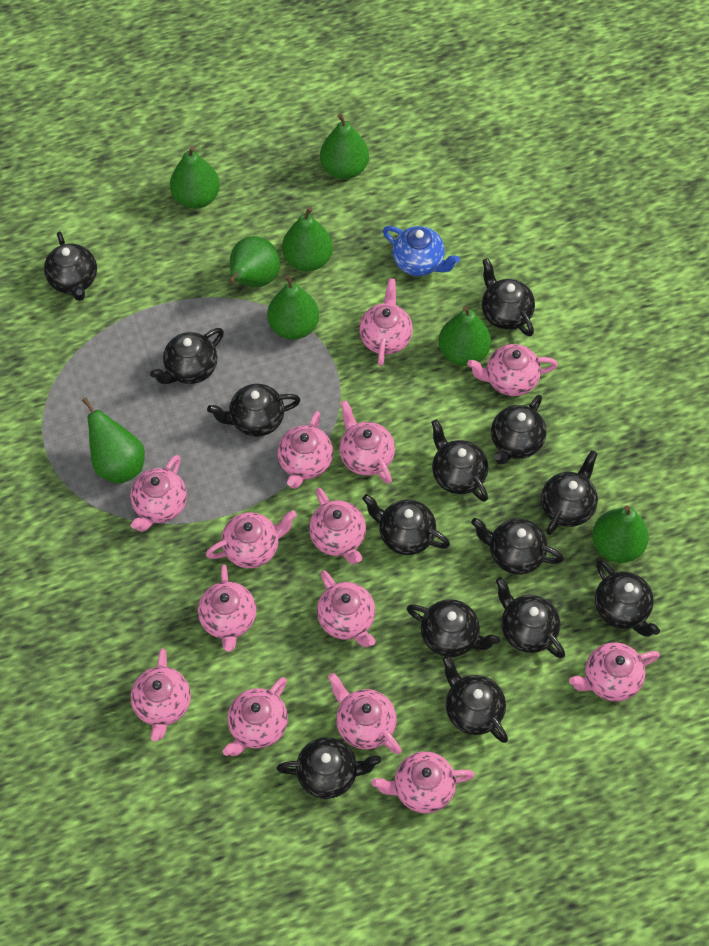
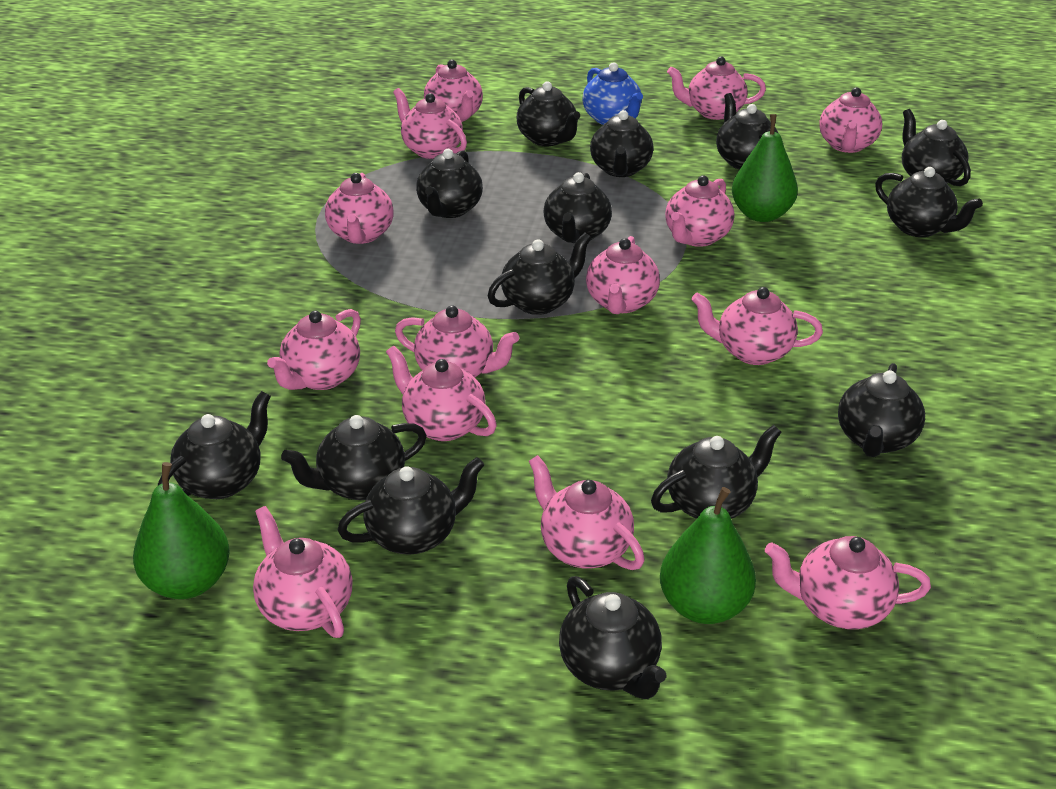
green pear: 8 -> 3

